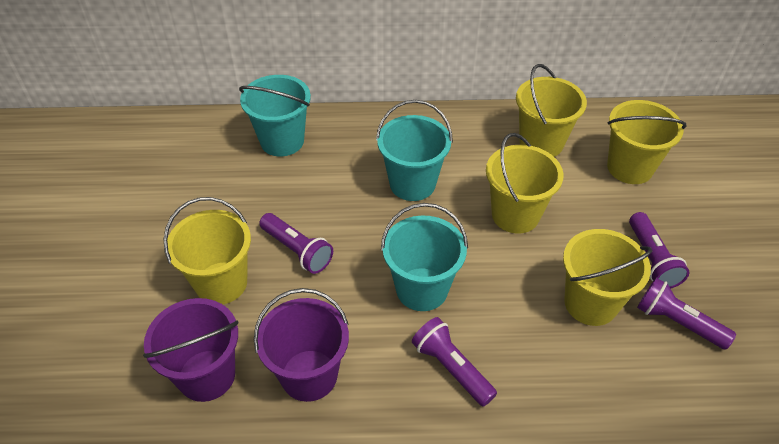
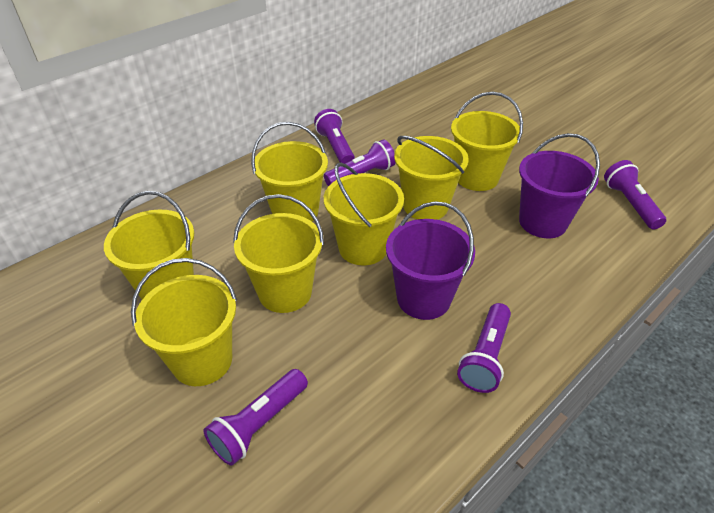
purple flashlight: 4 -> 5
turquoise bucket: 3 -> 0
yellow bucket: 5 -> 7

